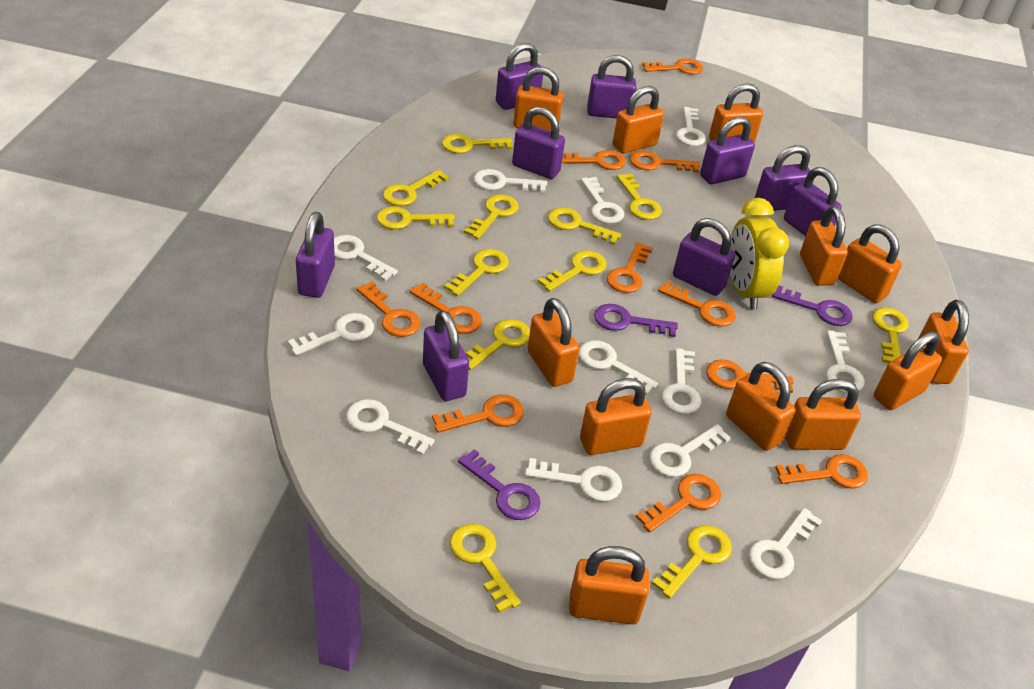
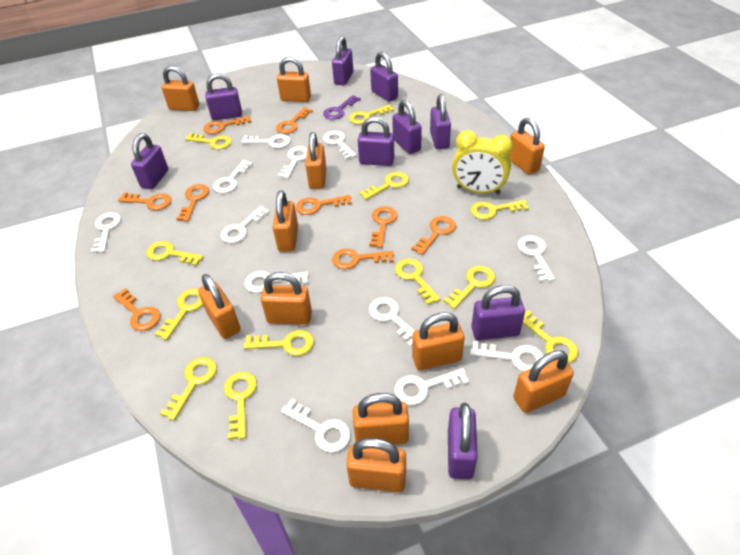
orange key: 11 -> 9
orange padlock: 12 -> 11
purple key: 3 -> 1

